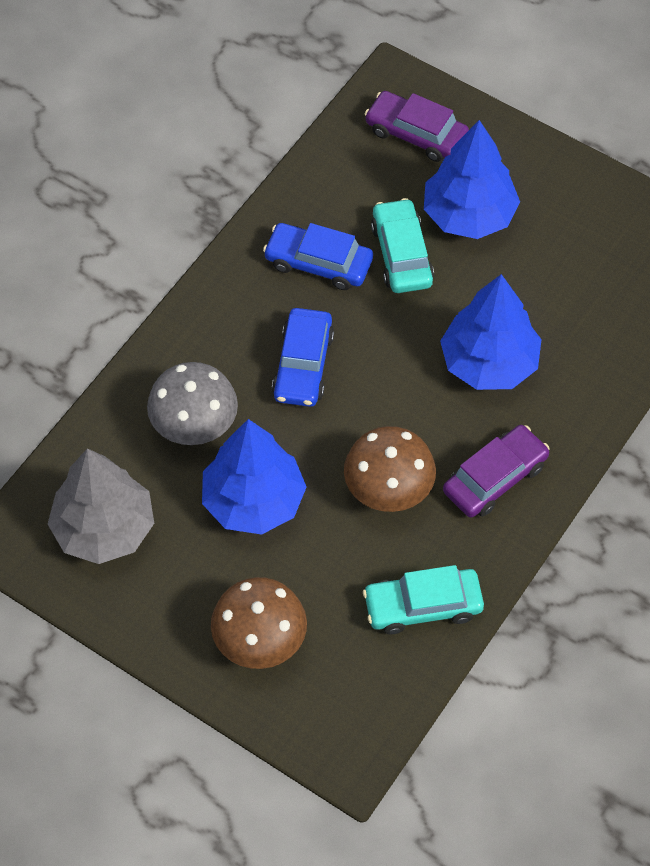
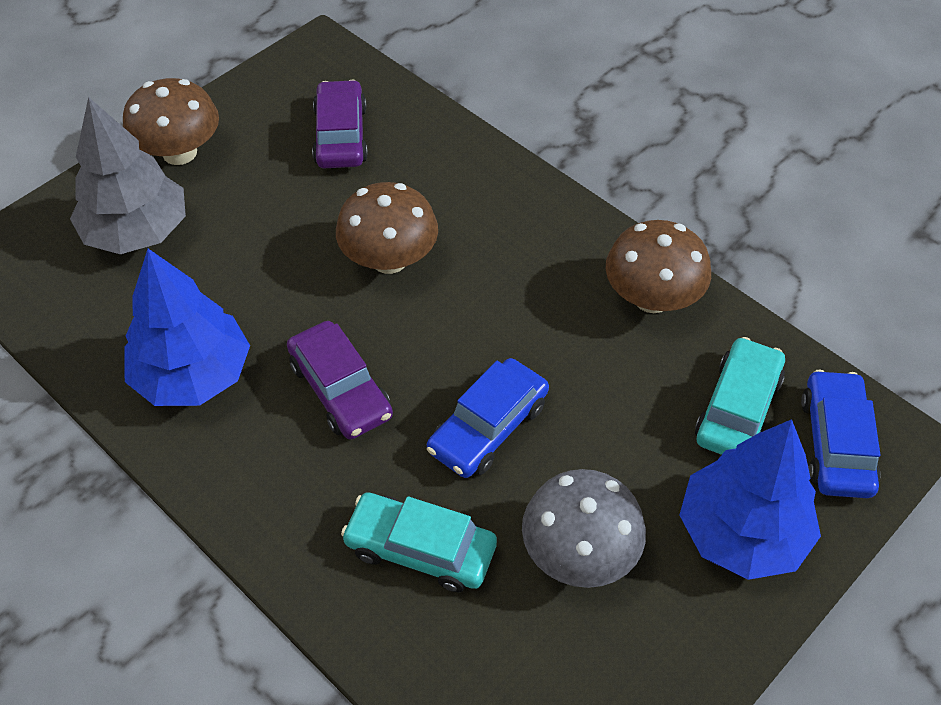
blue tree: 3 -> 2
brown mushroom: 2 -> 3

